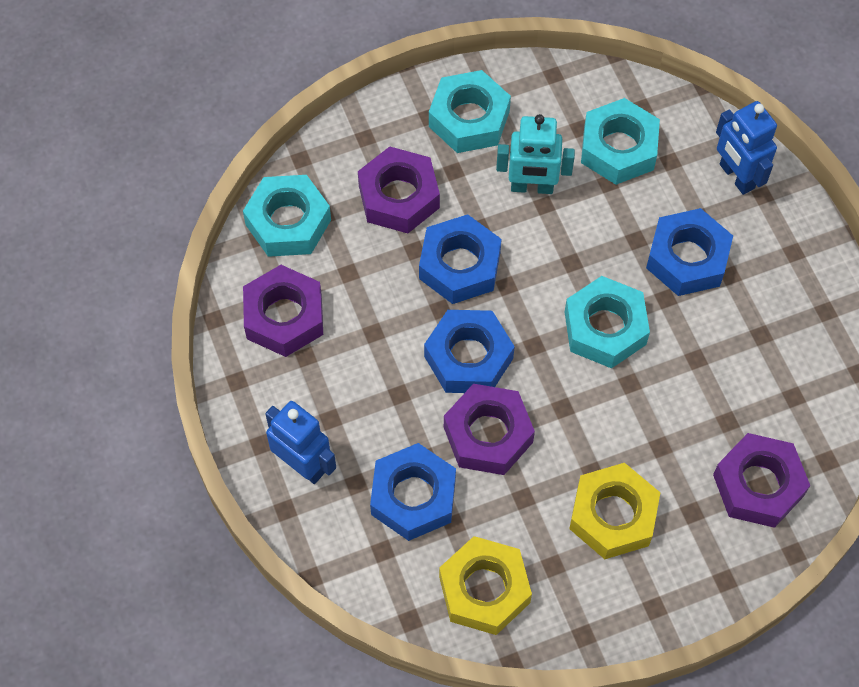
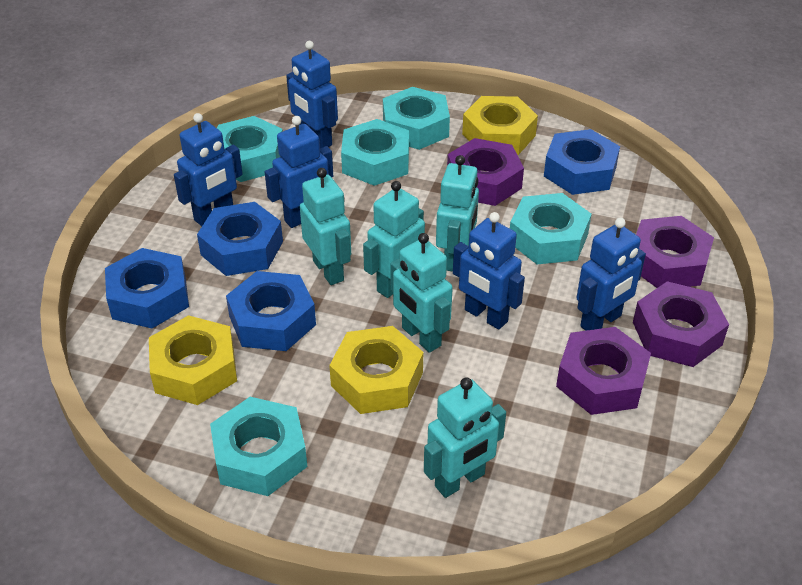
blue robot: 2 -> 5
turquoise nut: 4 -> 5
turquoise robot: 1 -> 5
yellow nut: 2 -> 3

